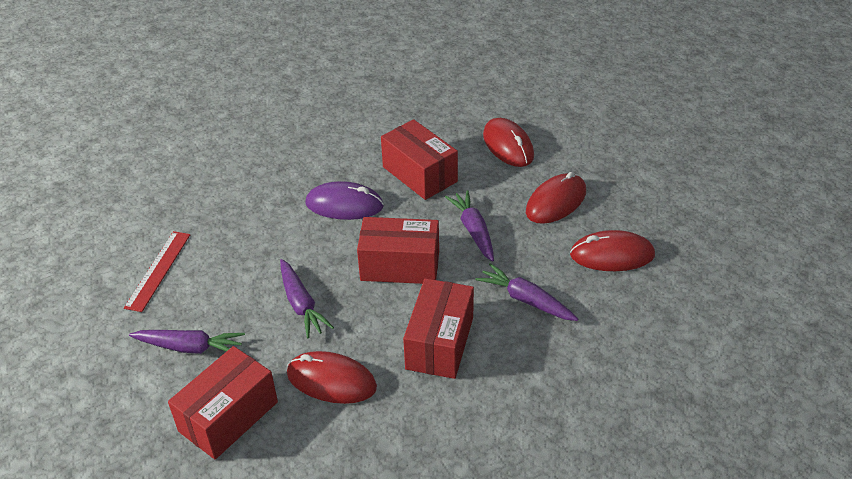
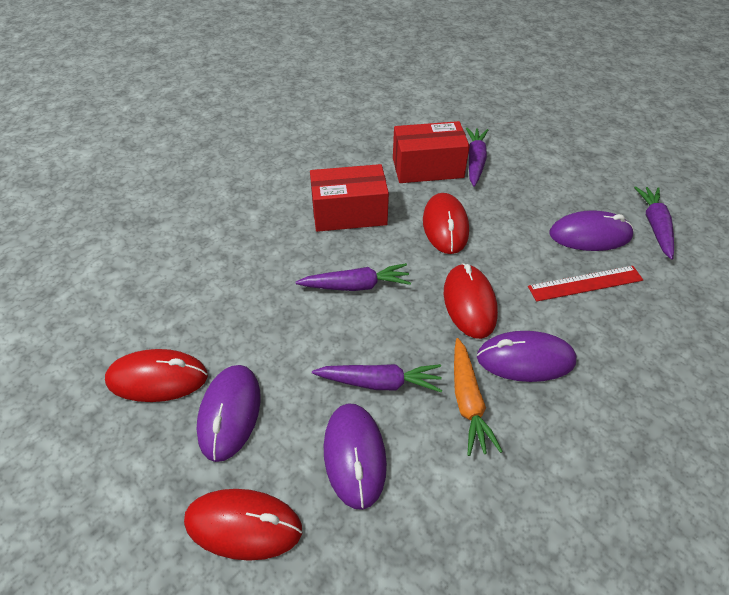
orange carrot: 0 -> 1
purple mouse: 1 -> 4
red box: 4 -> 2

